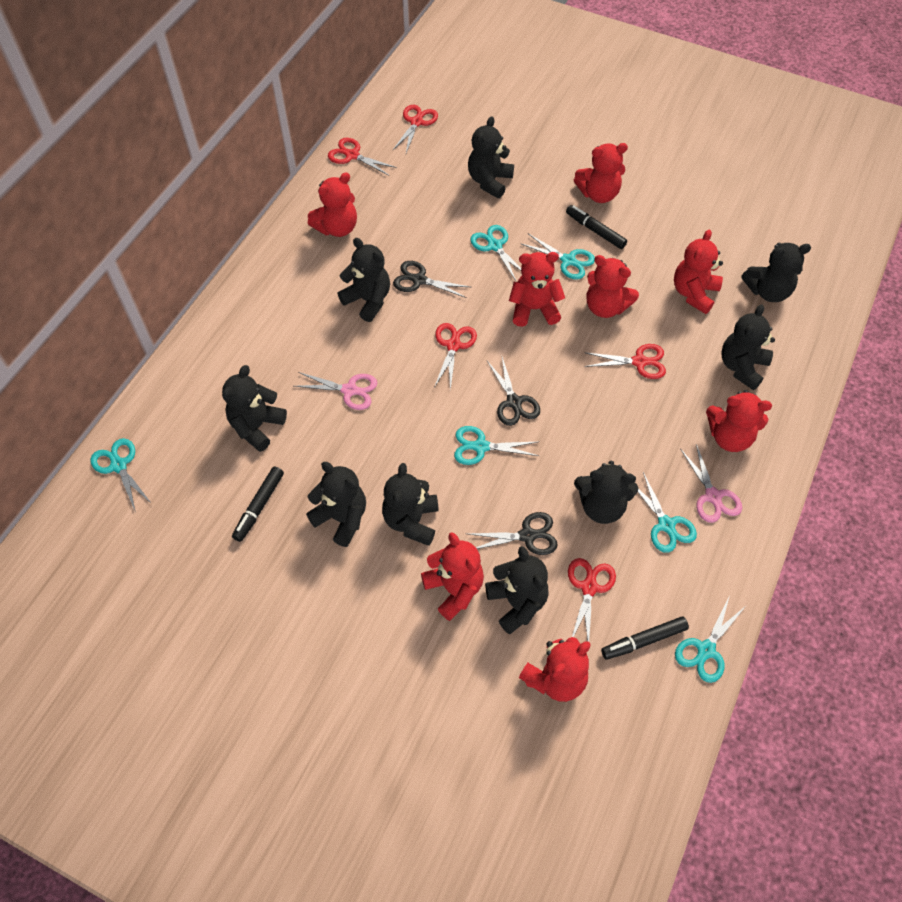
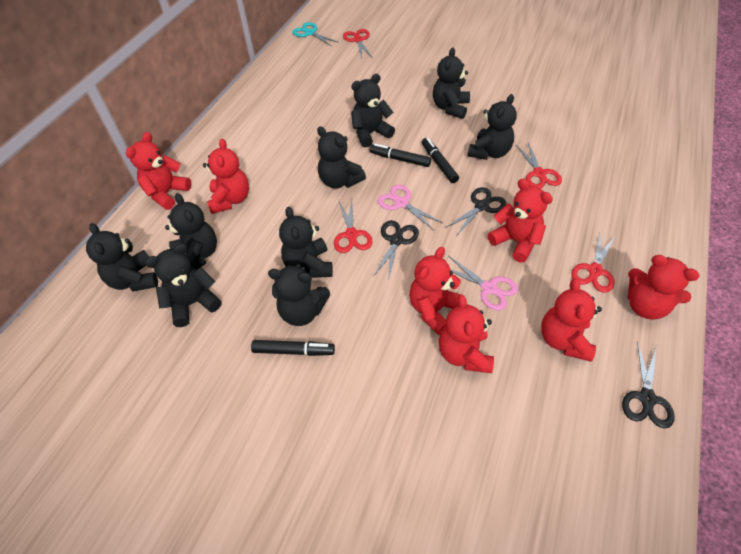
red scissors: 5 -> 4
red teddy bear: 8 -> 7
turquoise scissors: 6 -> 1

